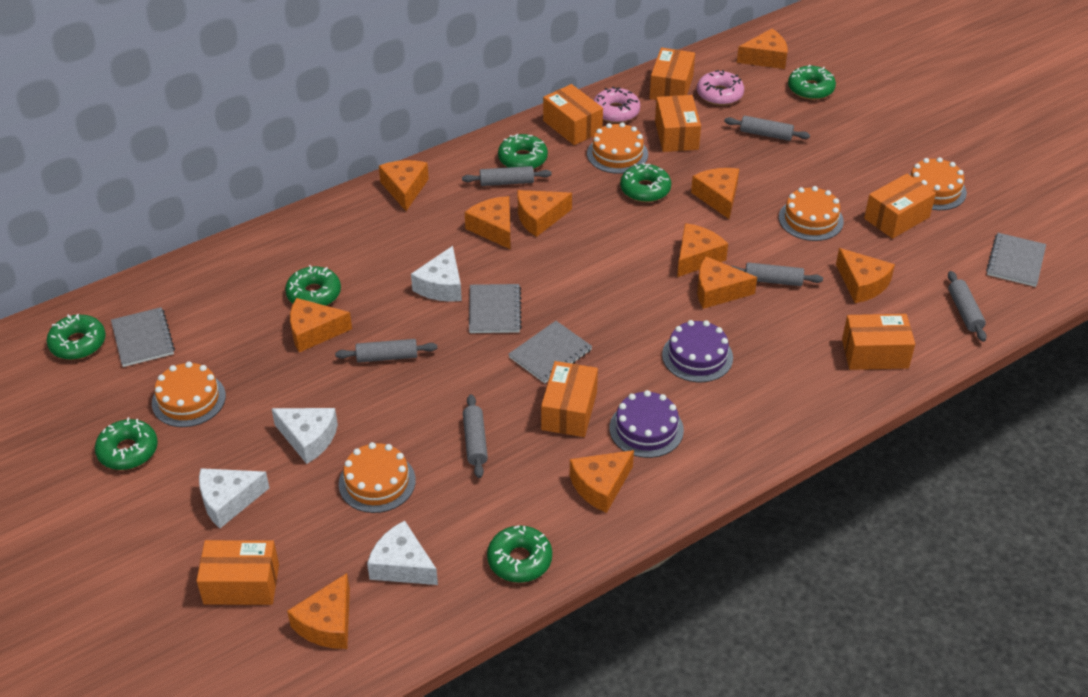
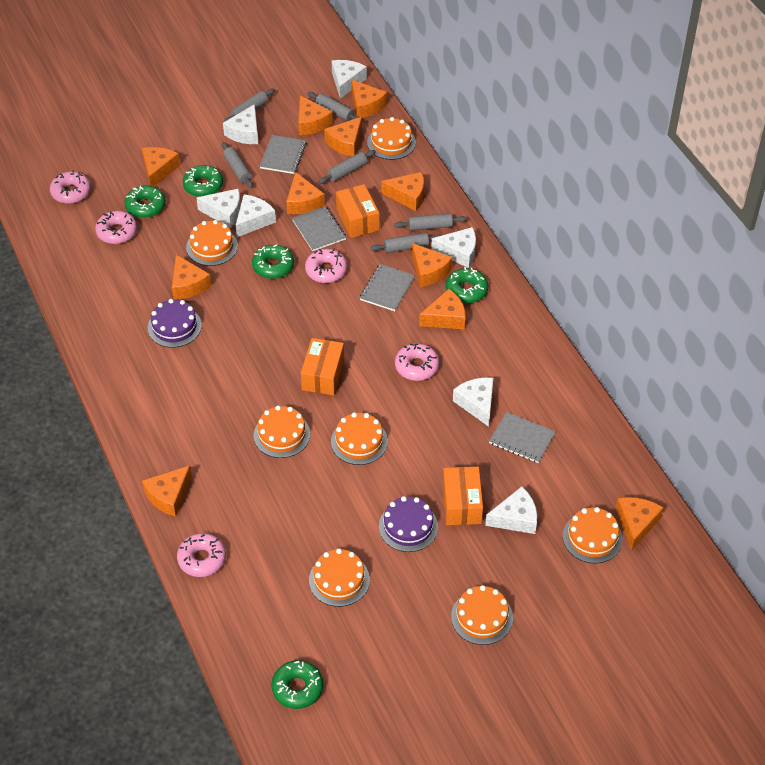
green donut: 7 -> 5
orange box: 7 -> 3
orange cake: 5 -> 7
pink donut: 2 -> 5
white cheese: 4 -> 7

